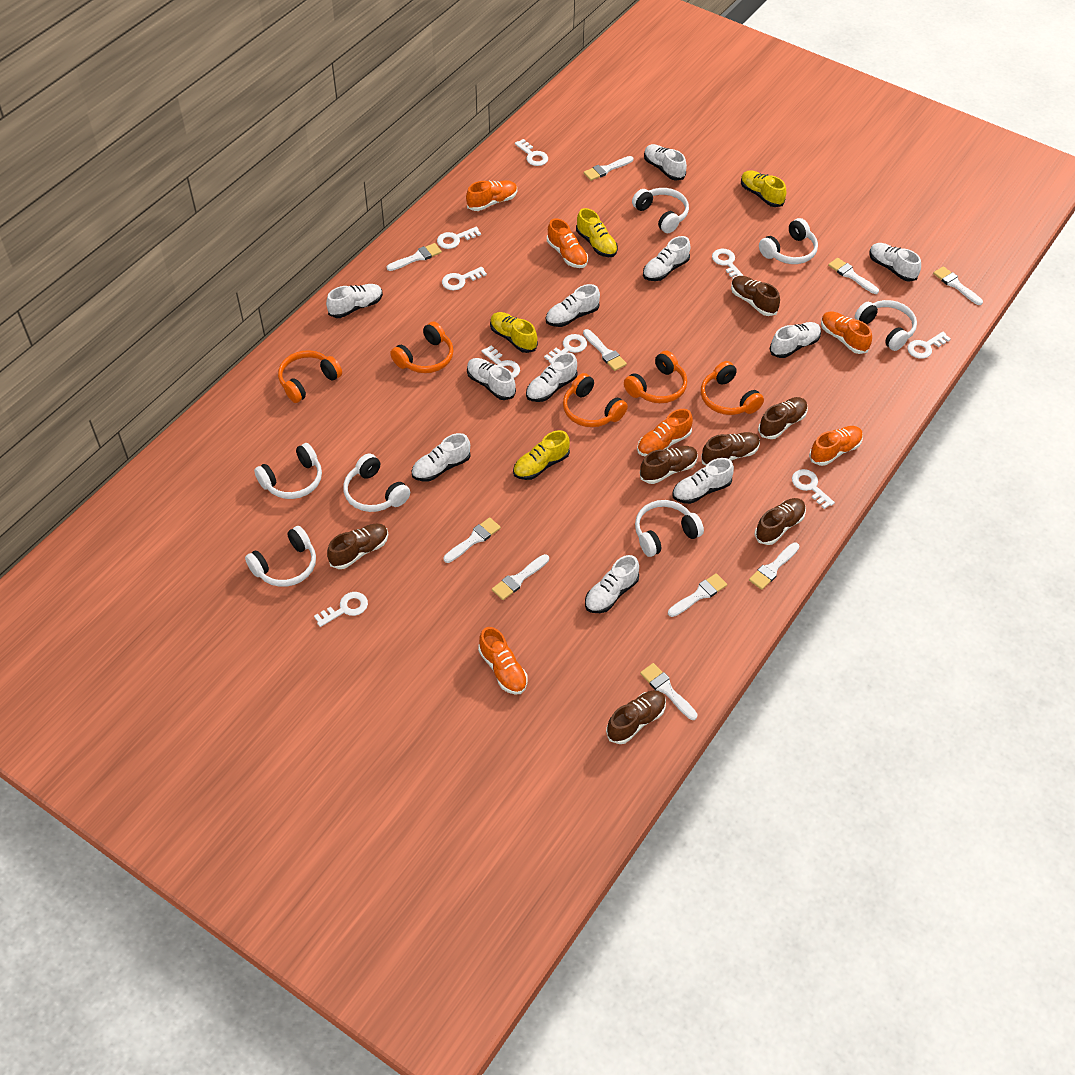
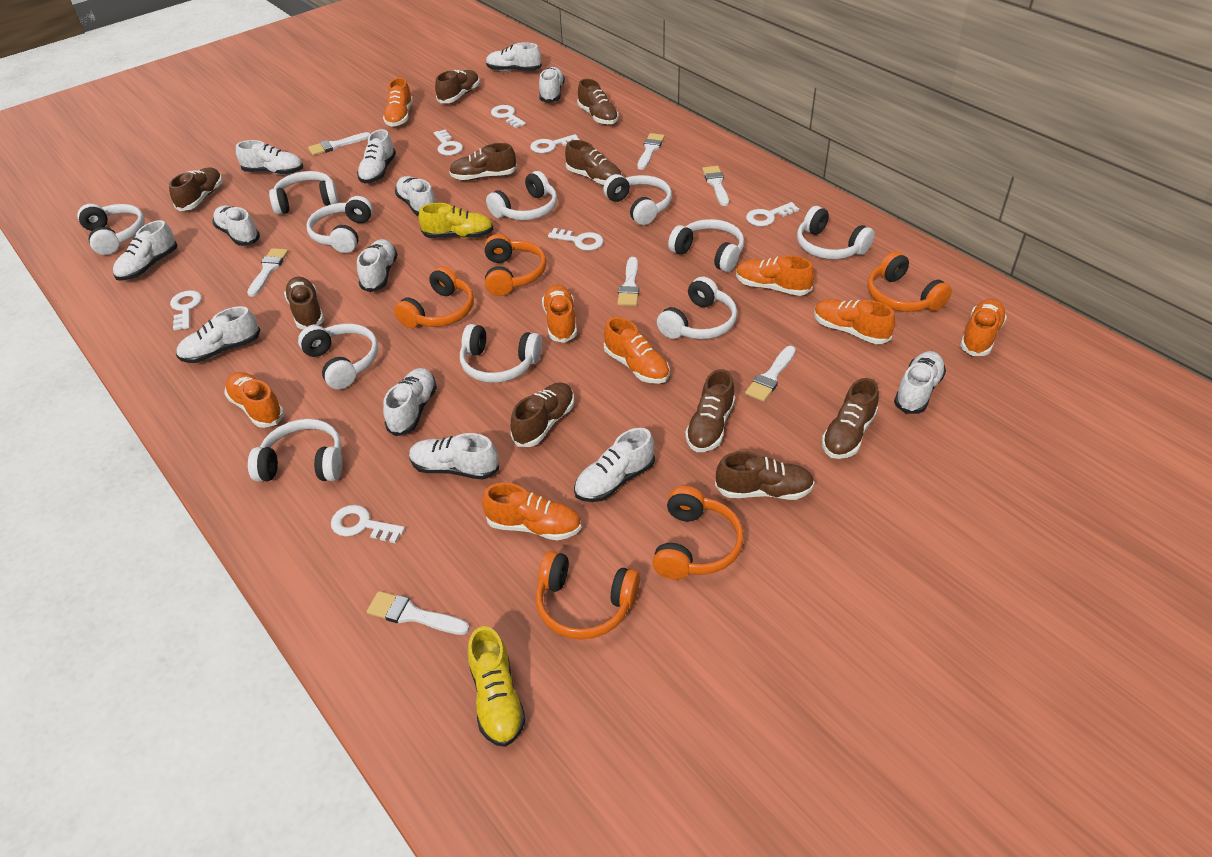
brown shoe: 7 -> 10
orange shoe: 6 -> 8
white brush: 10 -> 7
white headphones: 7 -> 11
white key: 9 -> 7
white shoe: 11 -> 13
yellow shoe: 4 -> 2

